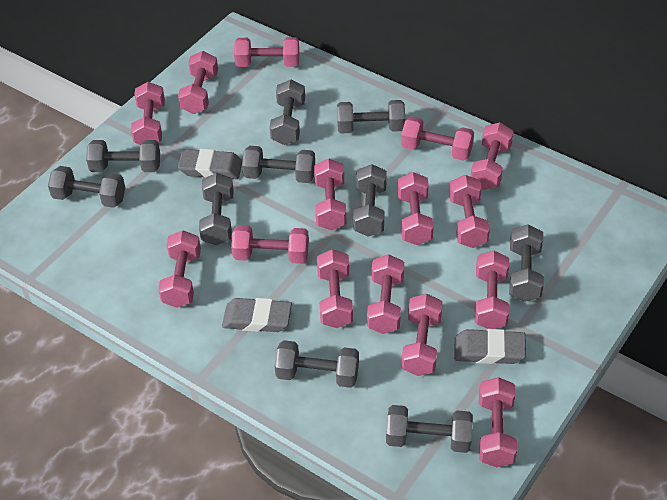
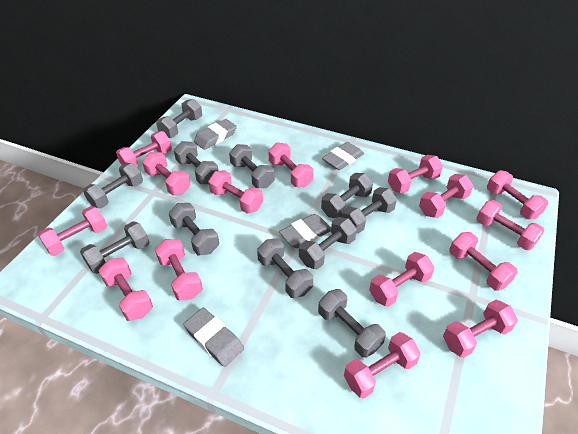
grey dumbbell: 10 -> 11
grey eraser: 3 -> 4

